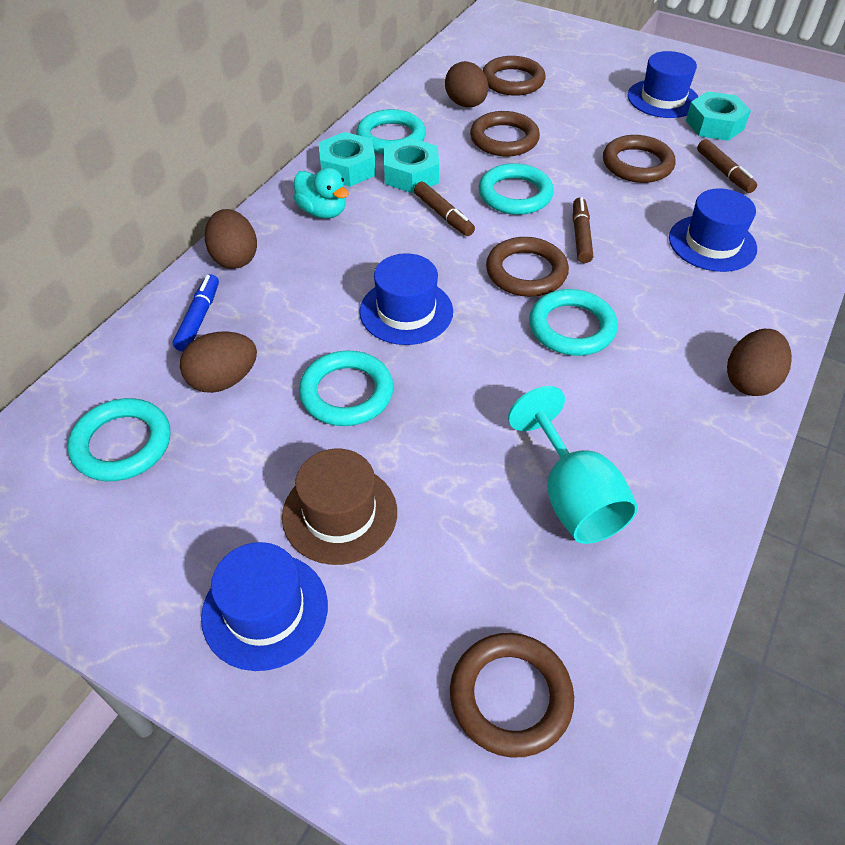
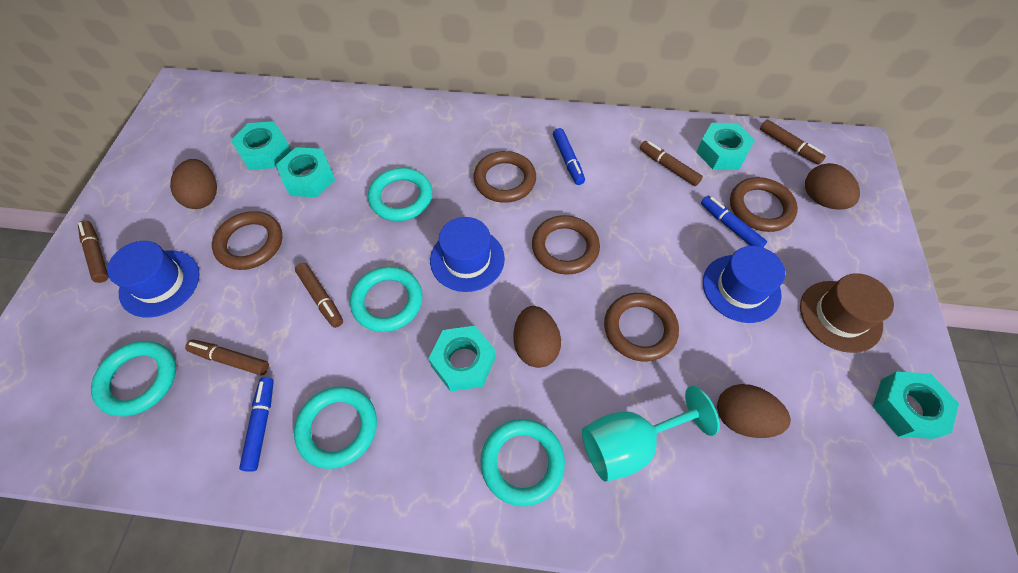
blue hat: 4 -> 3
blue marker: 1 -> 3
brown marker: 3 -> 5
turquoise duck: 1 -> 0
turquoise nut: 3 -> 5

